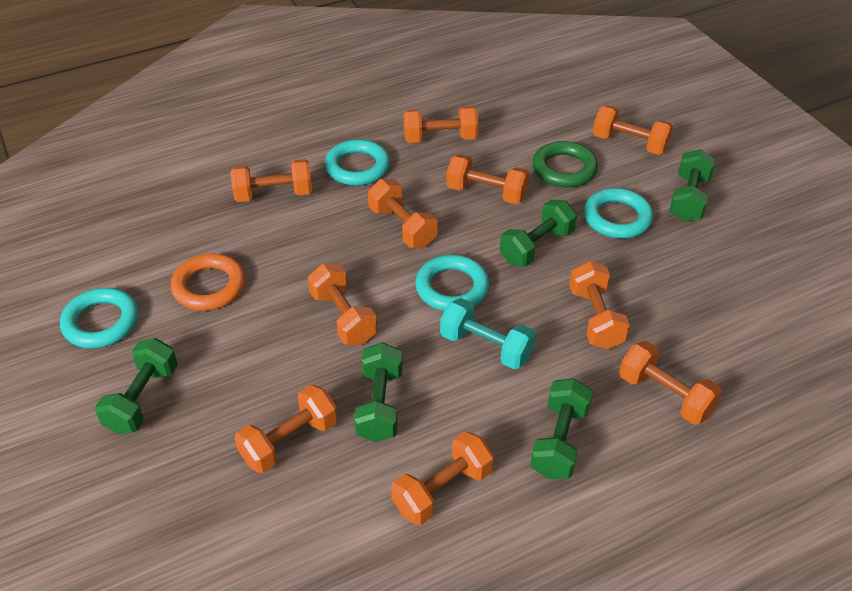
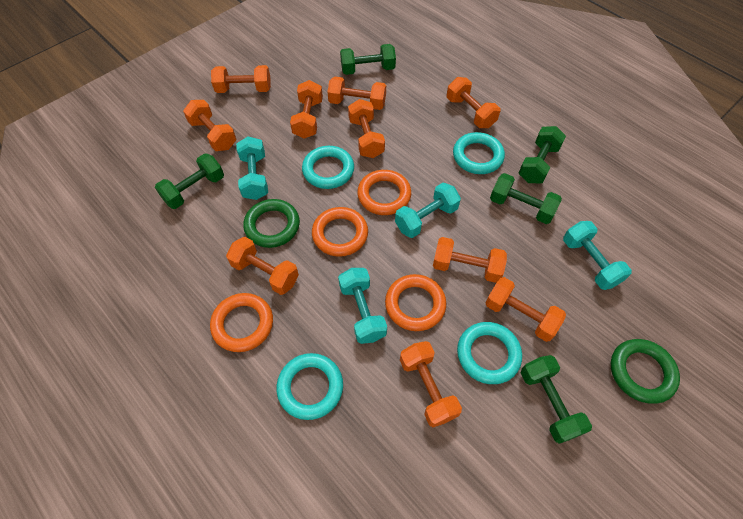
green ring: 1 -> 2
orange ring: 1 -> 4
turquoise dumbbell: 1 -> 4

